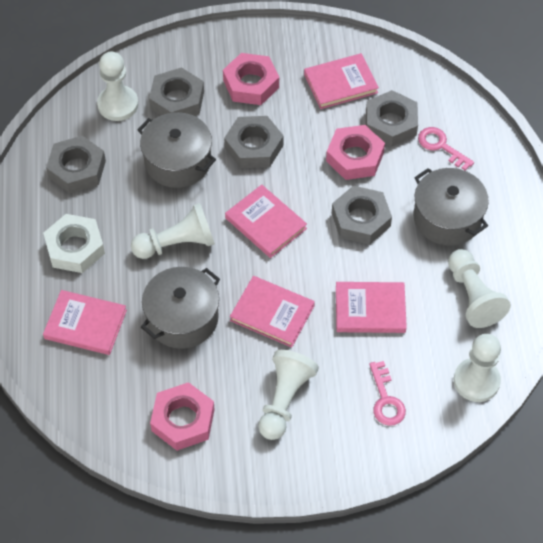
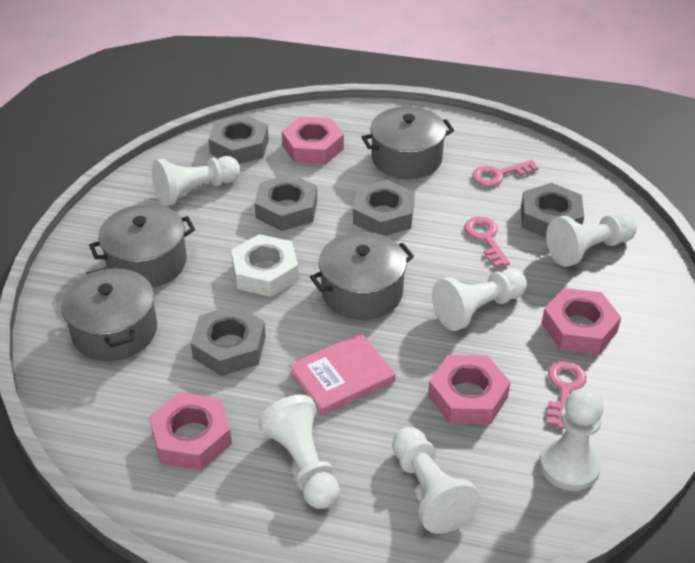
grey pot: 3 -> 4
pink book: 5 -> 1
pink key: 2 -> 3
pink nut: 3 -> 4
white pawn: 5 -> 6

